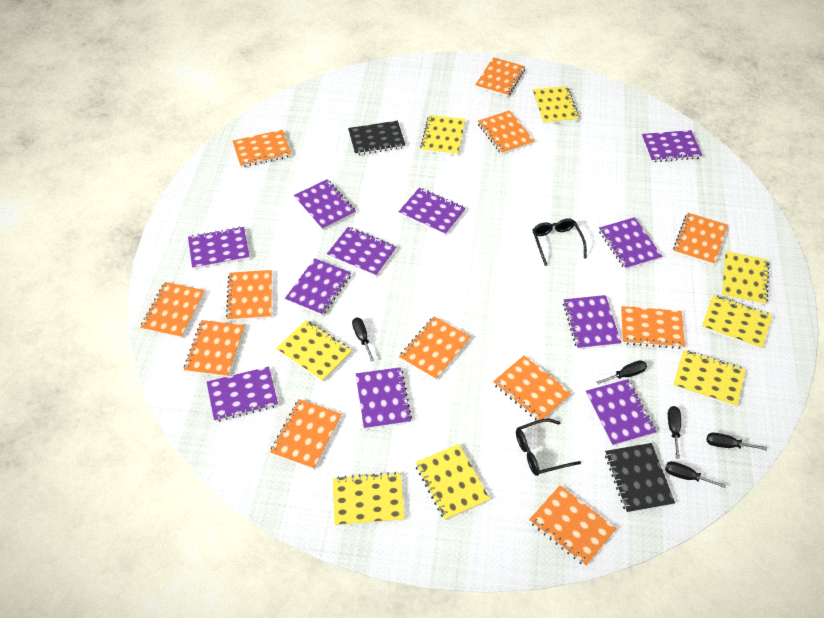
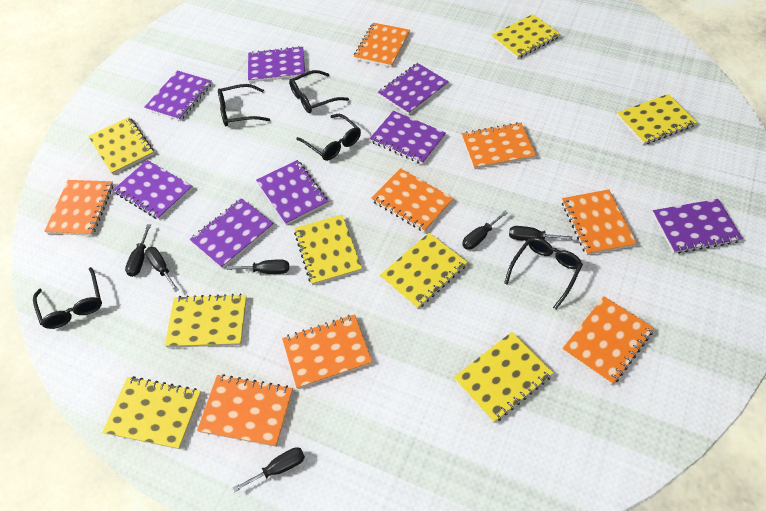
black glasses: 2 -> 5
black notebook: 2 -> 0
black screwdriver: 5 -> 6
orange notebook: 12 -> 8
purple notebook: 11 -> 8

